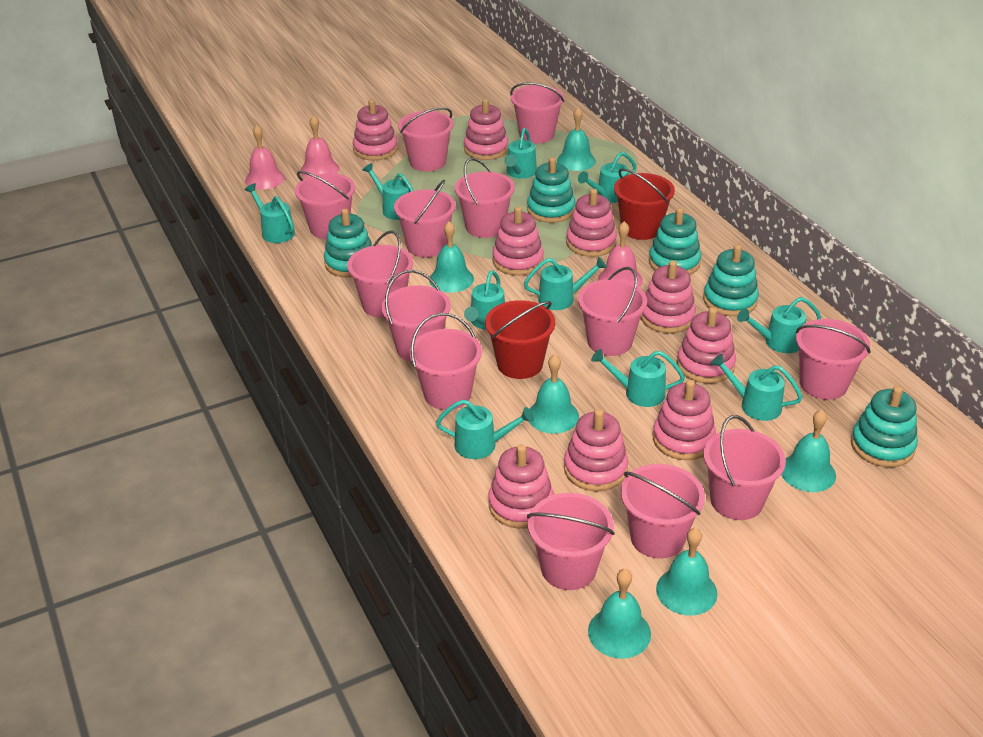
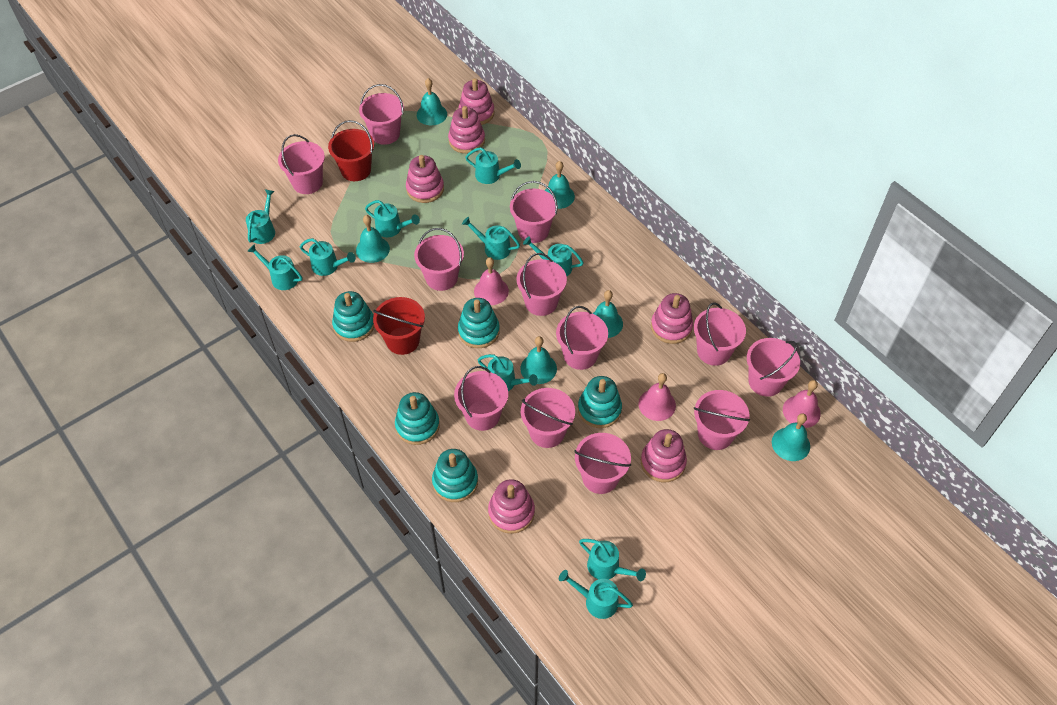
pink bucket: 13 -> 12
pink stacking toy: 9 -> 6

